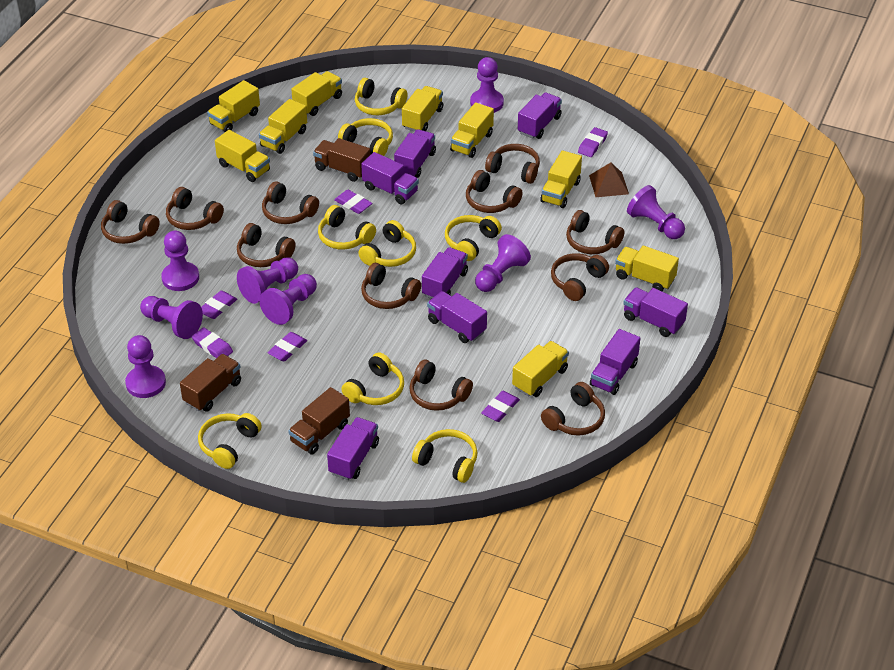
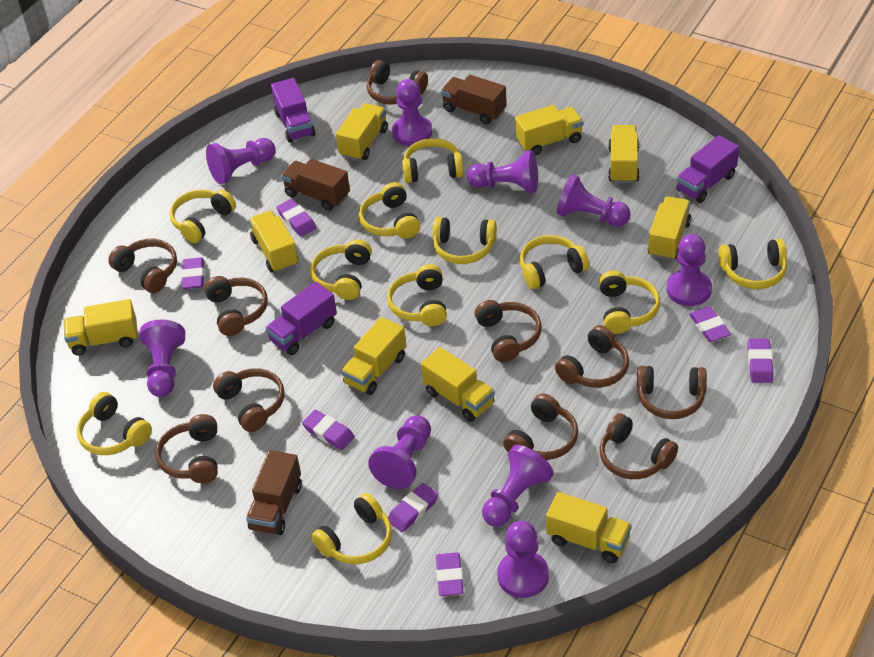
brown headphones: 11 -> 10
brown pyramid: 1 -> 0
purple eraser: 6 -> 7
purple pawn: 8 -> 9
purple truck: 8 -> 3
yellow headphones: 8 -> 11

